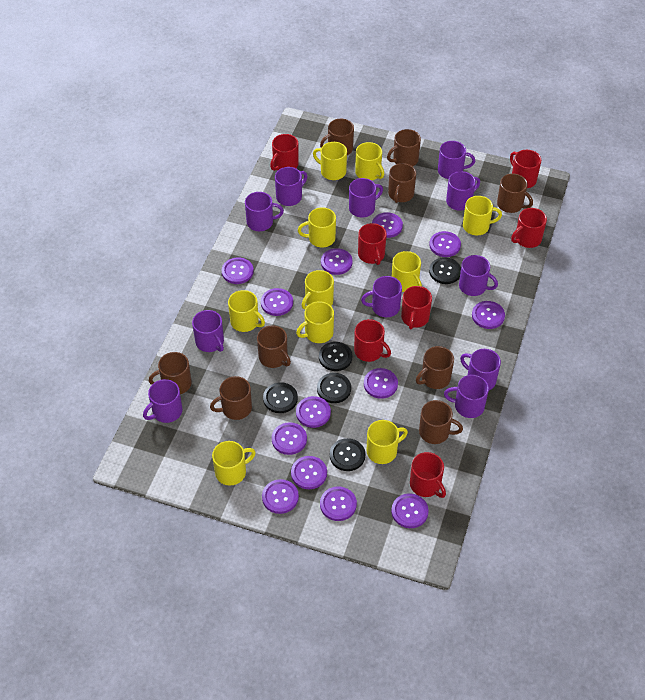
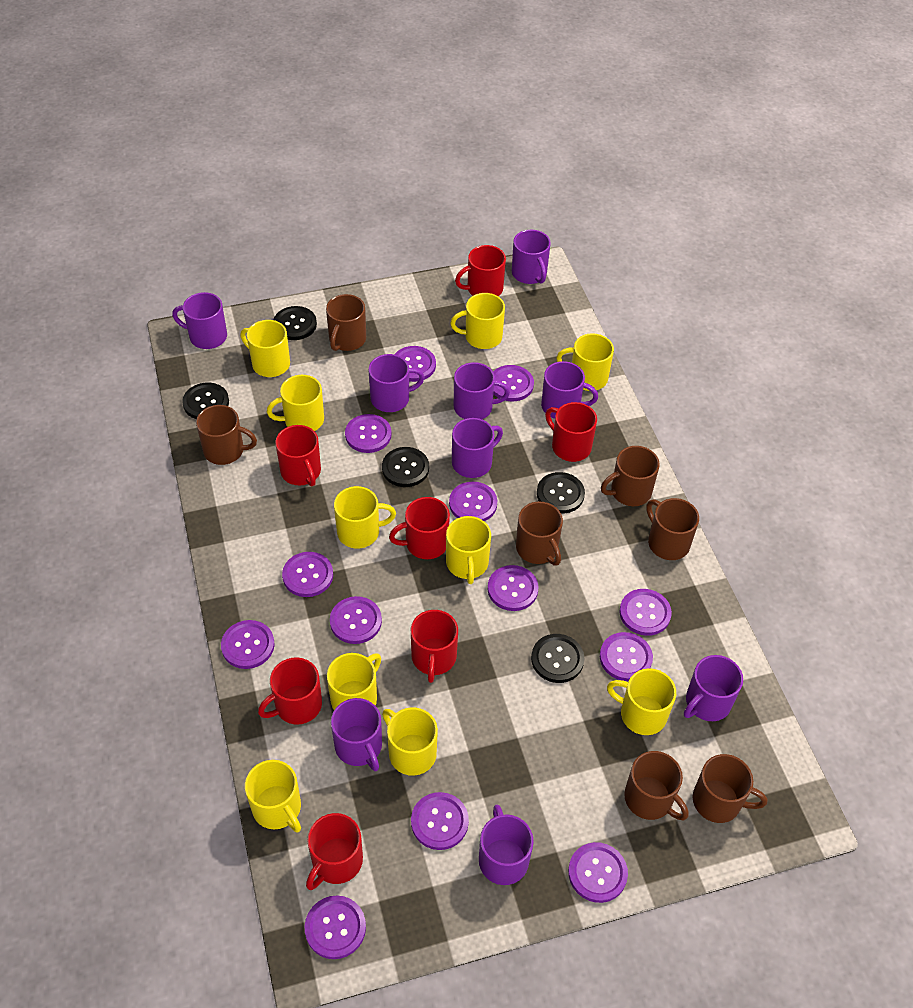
brown mug: 9 -> 7
purple mug: 11 -> 9

